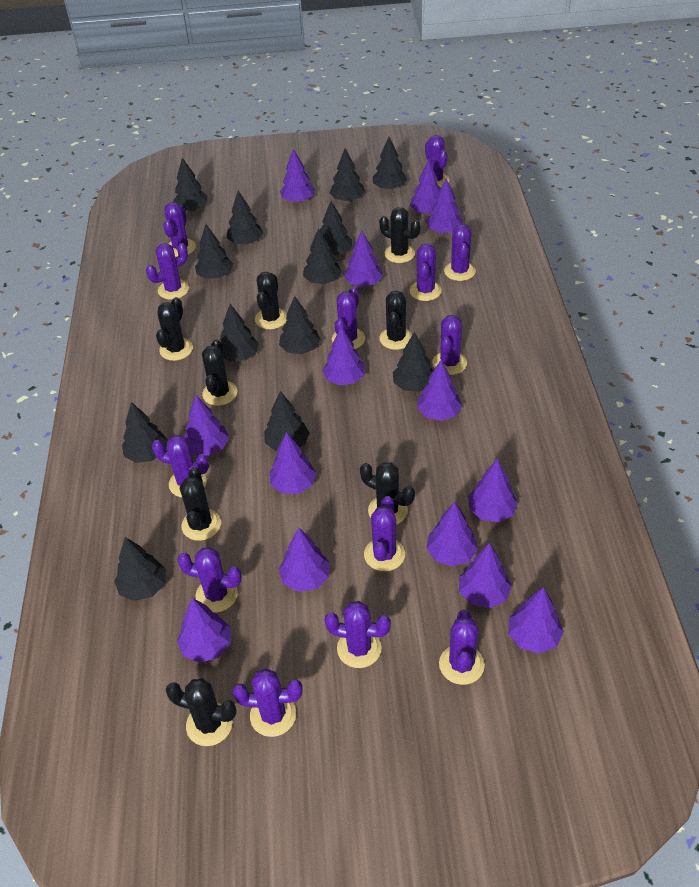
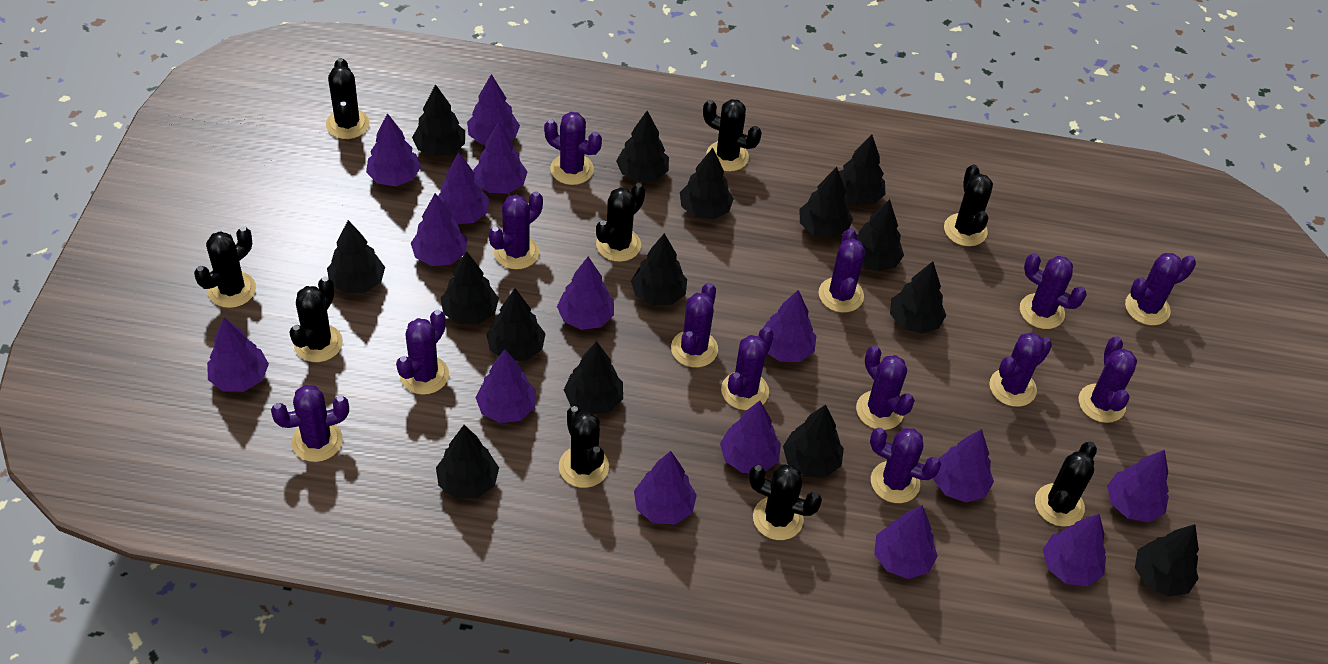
black cactus: 8 -> 9
black tree: 13 -> 15
purple tree: 14 -> 15

